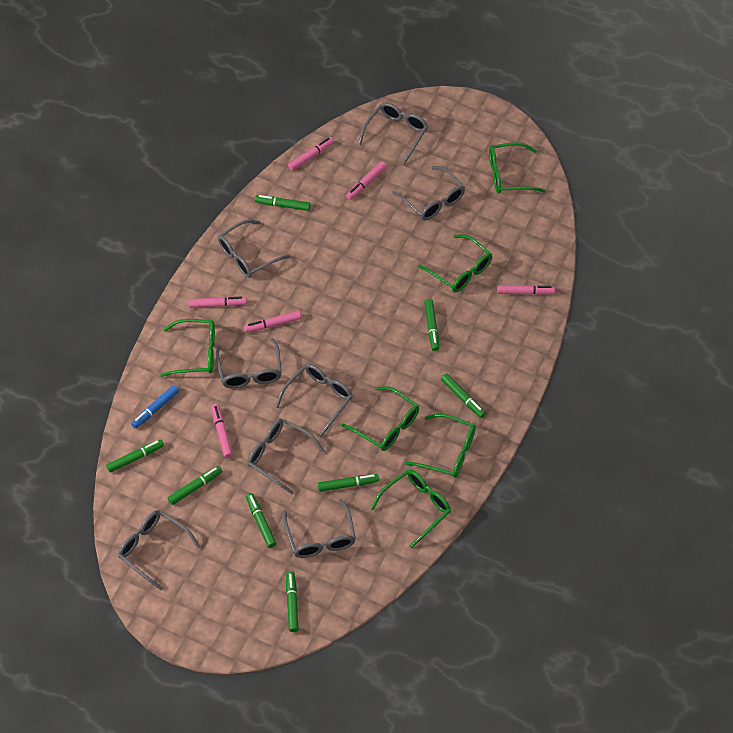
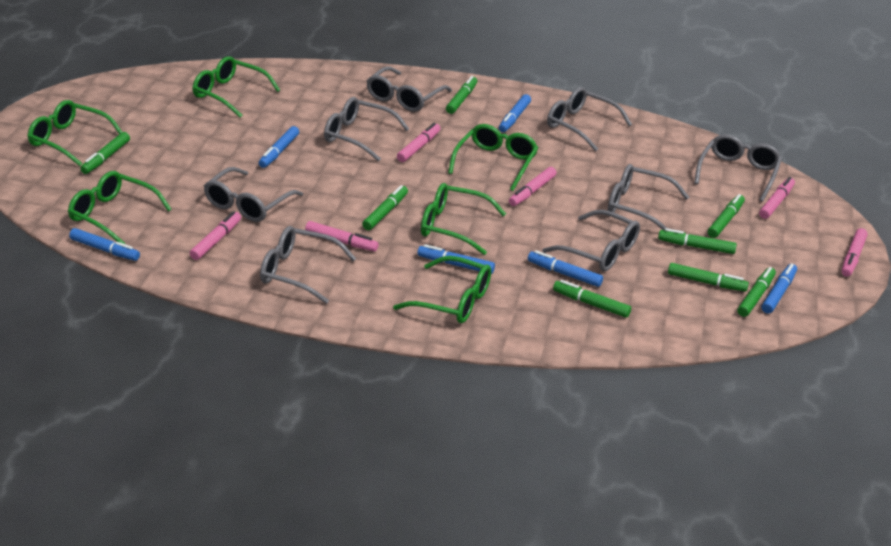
blue marker: 1 -> 6

